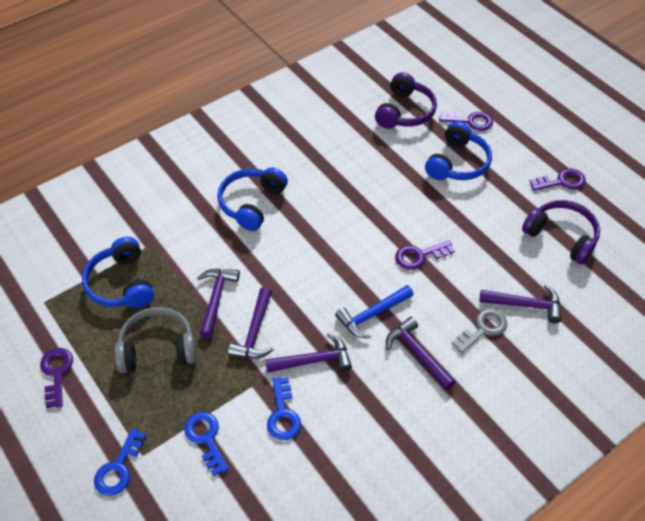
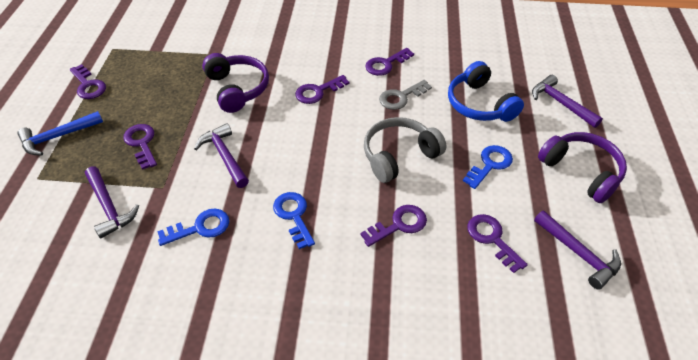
blue headphones: 3 -> 1
purple hammer: 5 -> 4
purple key: 4 -> 6

